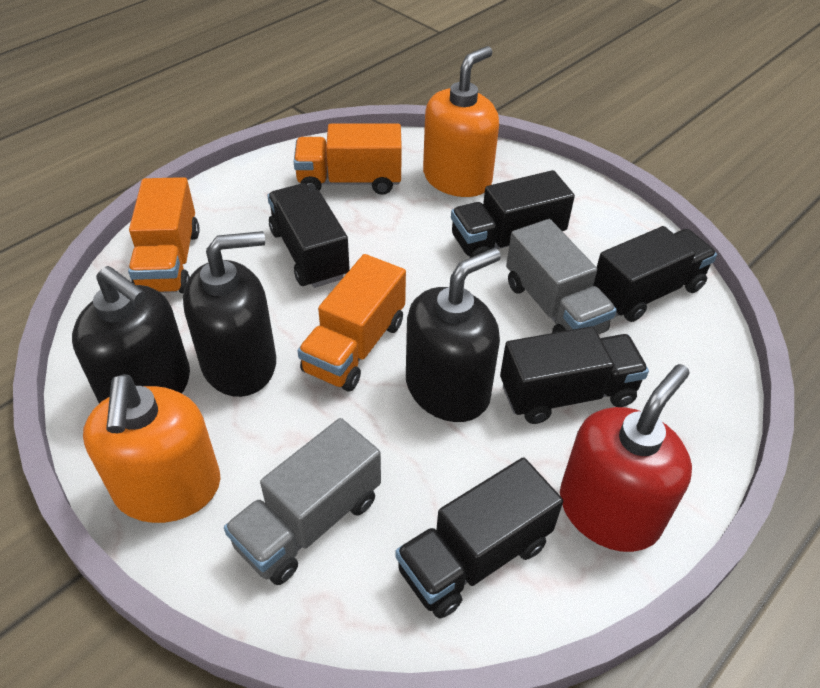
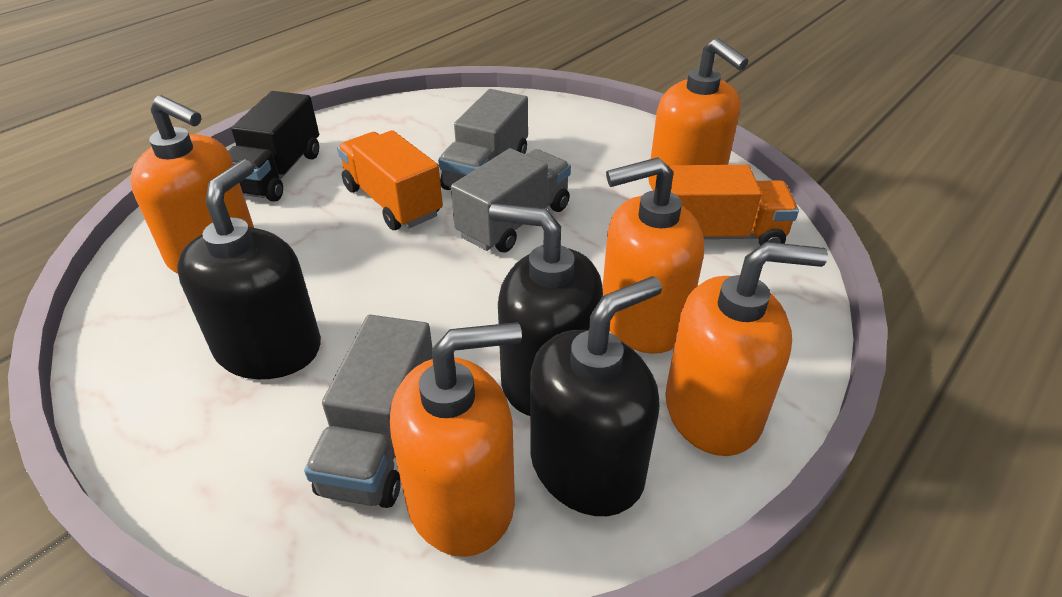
black truck: 5 -> 1
grey truck: 2 -> 3
orange soap dispenser: 2 -> 5
orange truck: 3 -> 2
red soap dispenser: 1 -> 0

